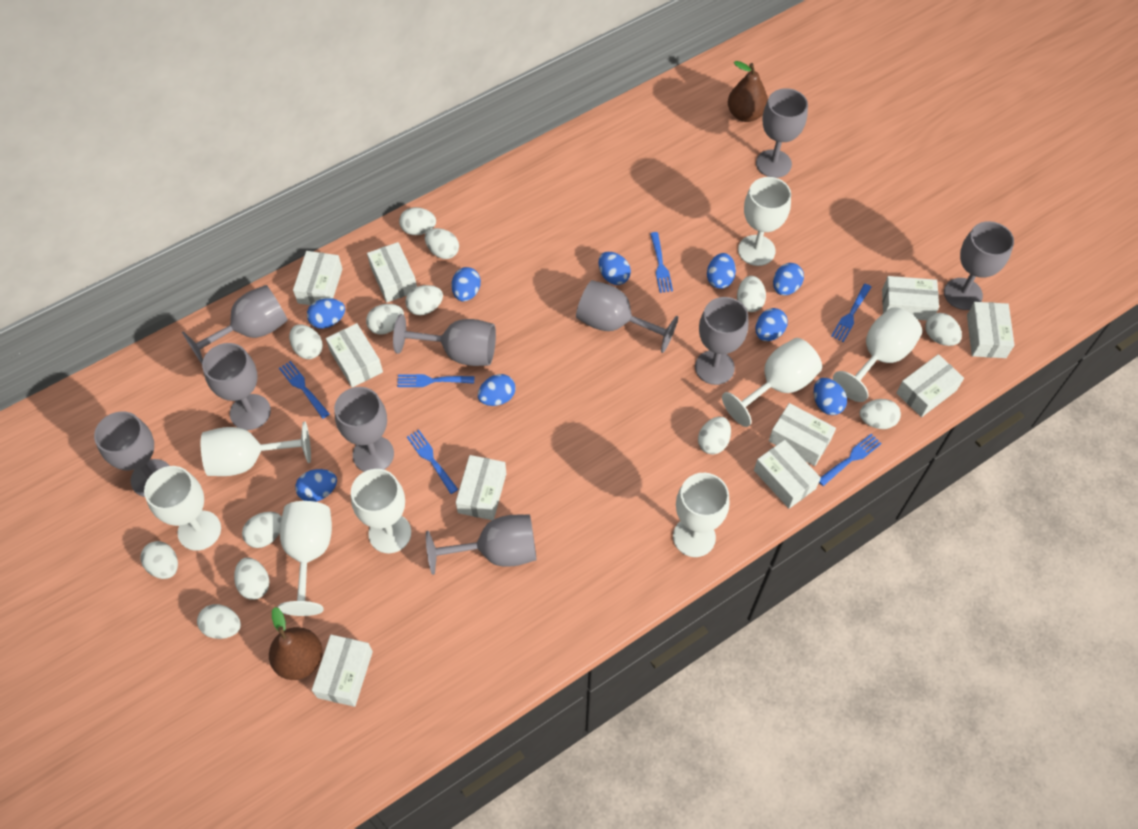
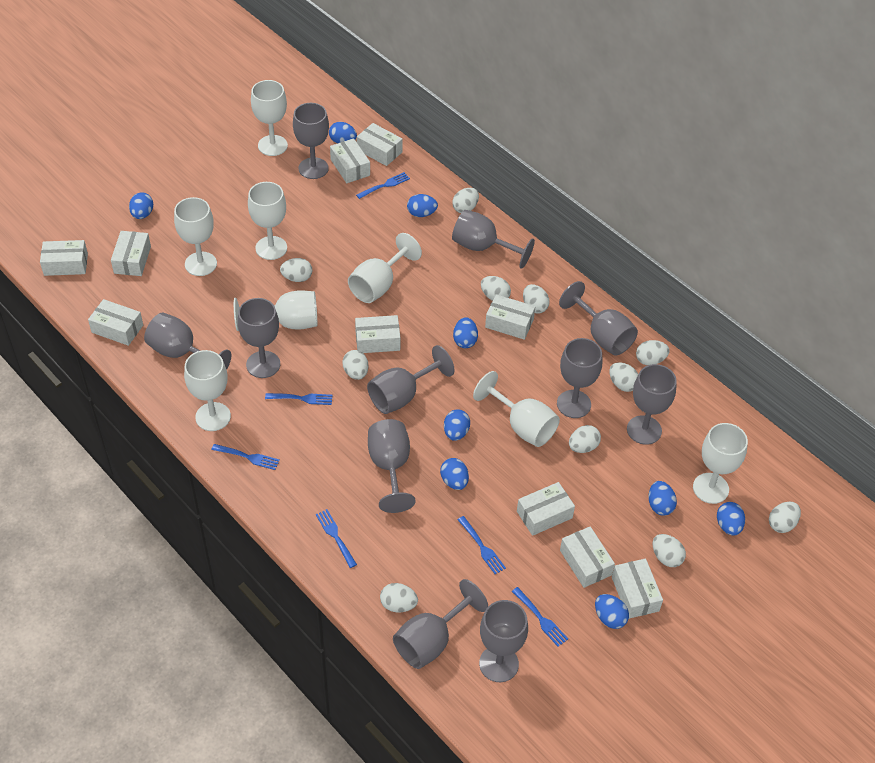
brown pear: 2 -> 0
grey goblet: 10 -> 11
white egg: 13 -> 11

